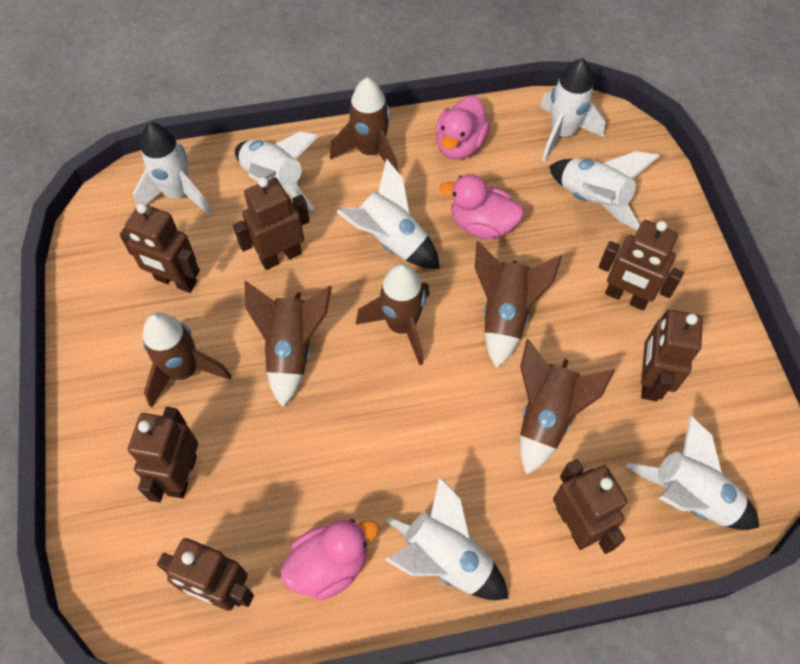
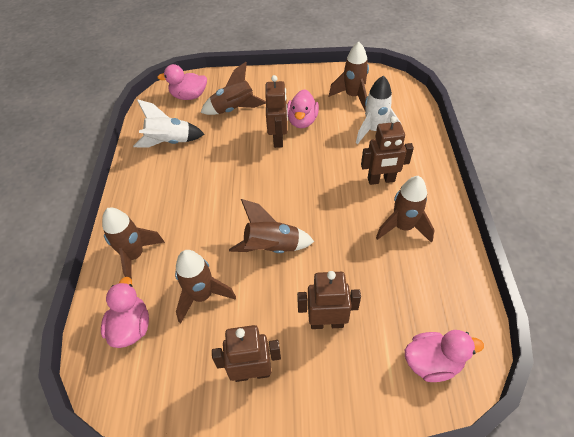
brown robot: 7 -> 4
pink duck: 3 -> 4
white rocket: 7 -> 2

